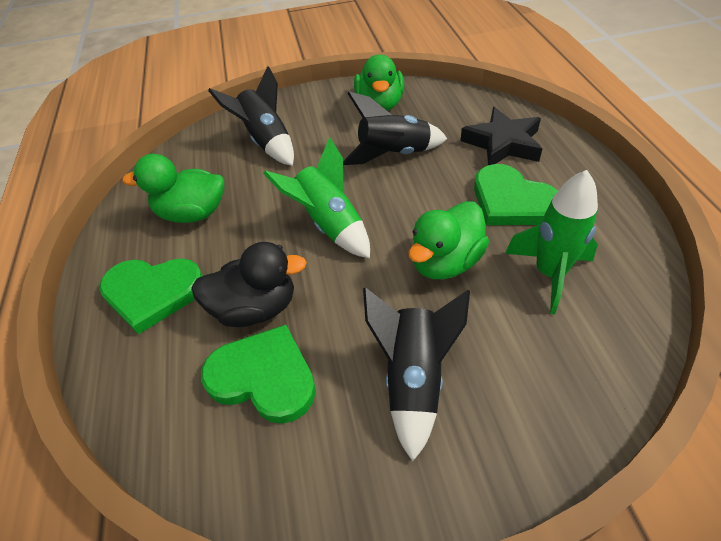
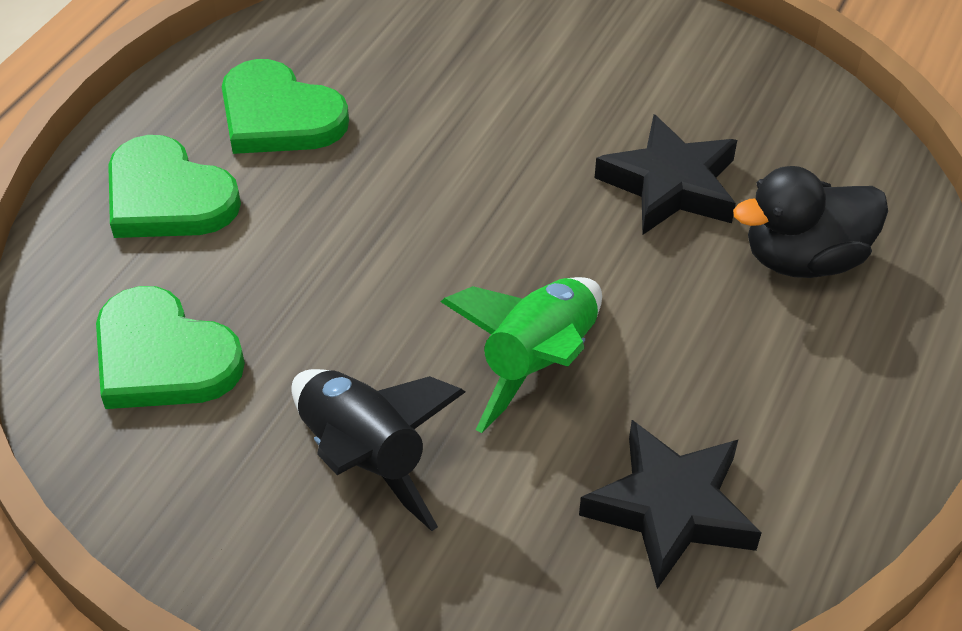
black rocket: 3 -> 1
black star: 1 -> 2
green duck: 3 -> 0
green rocket: 2 -> 1

